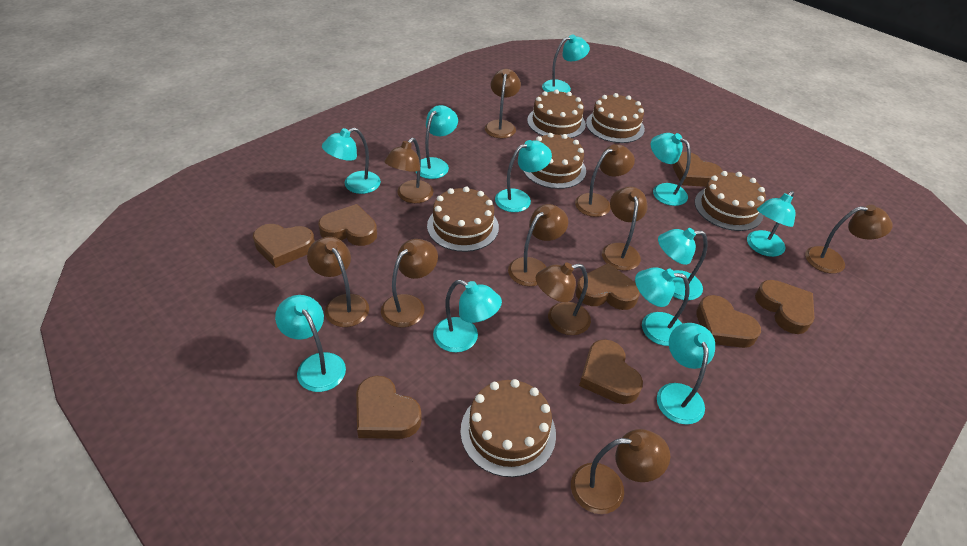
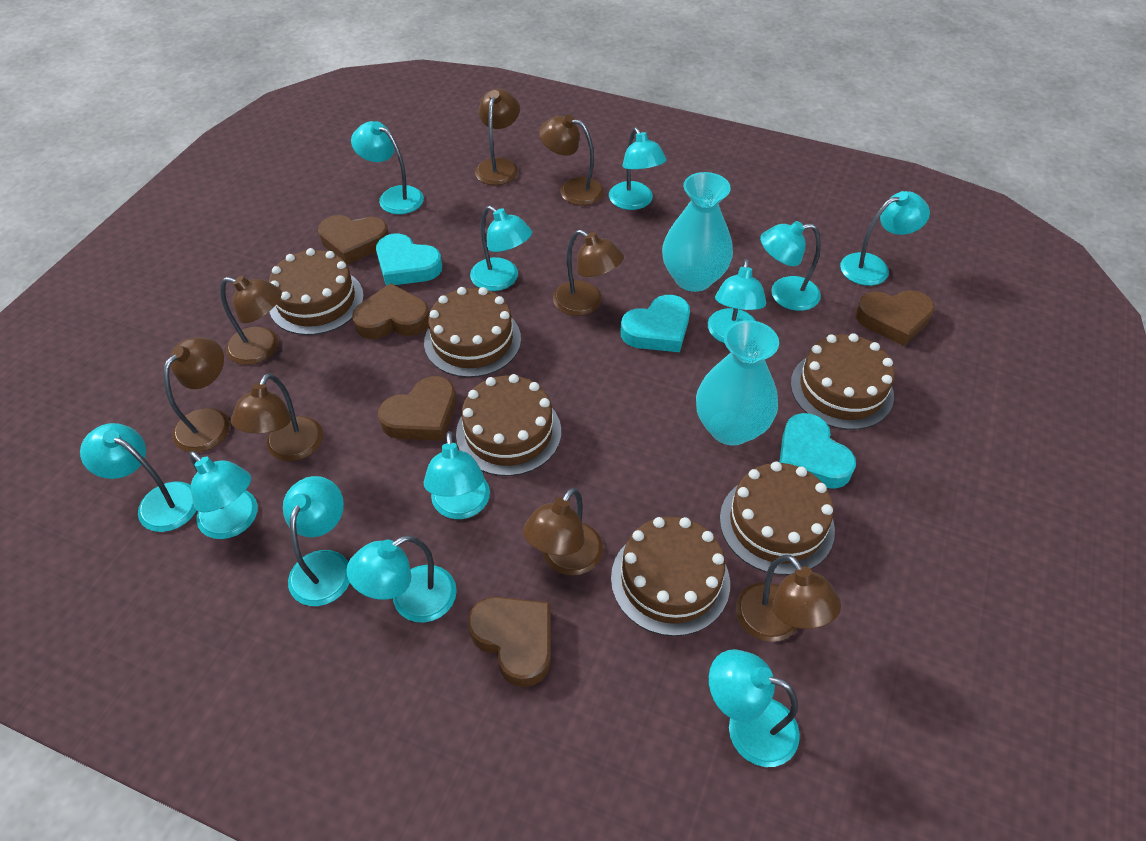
brown heart: 8 -> 5
brown lamp: 10 -> 8
turquoise heart: 0 -> 3
turquoise lamp: 11 -> 12
turquoise vase: 0 -> 2

